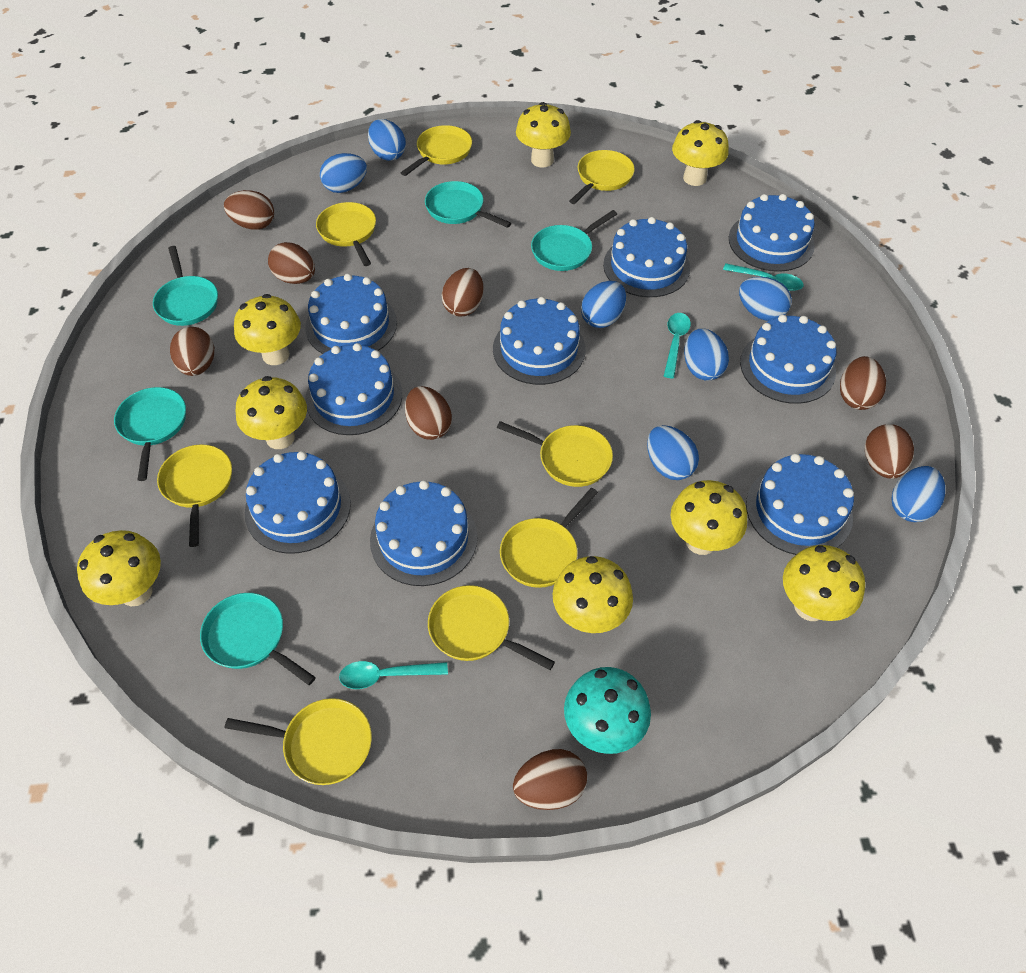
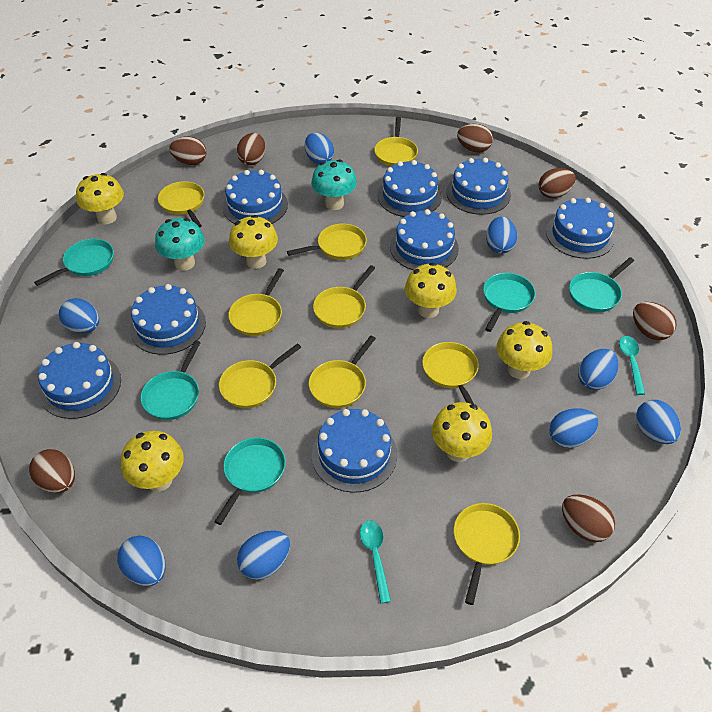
blue cake: 9 -> 8
blue egg: 7 -> 8
brown egg: 8 -> 7
turquoise mushroom: 1 -> 2
turquoise spoon: 3 -> 2
yellow mushroom: 8 -> 6
yellow pan: 8 -> 9

